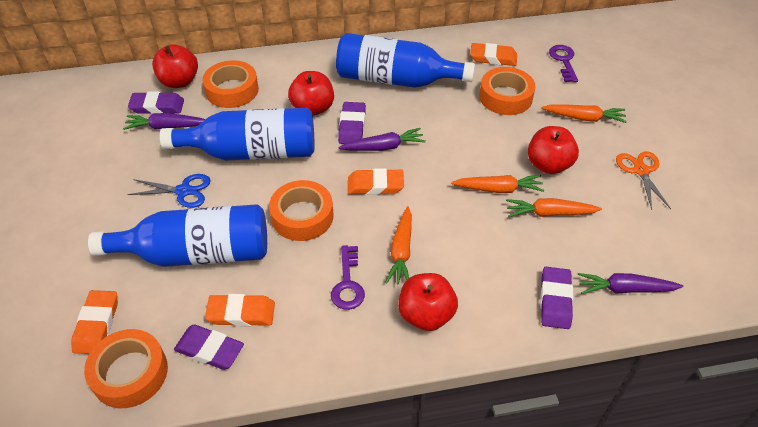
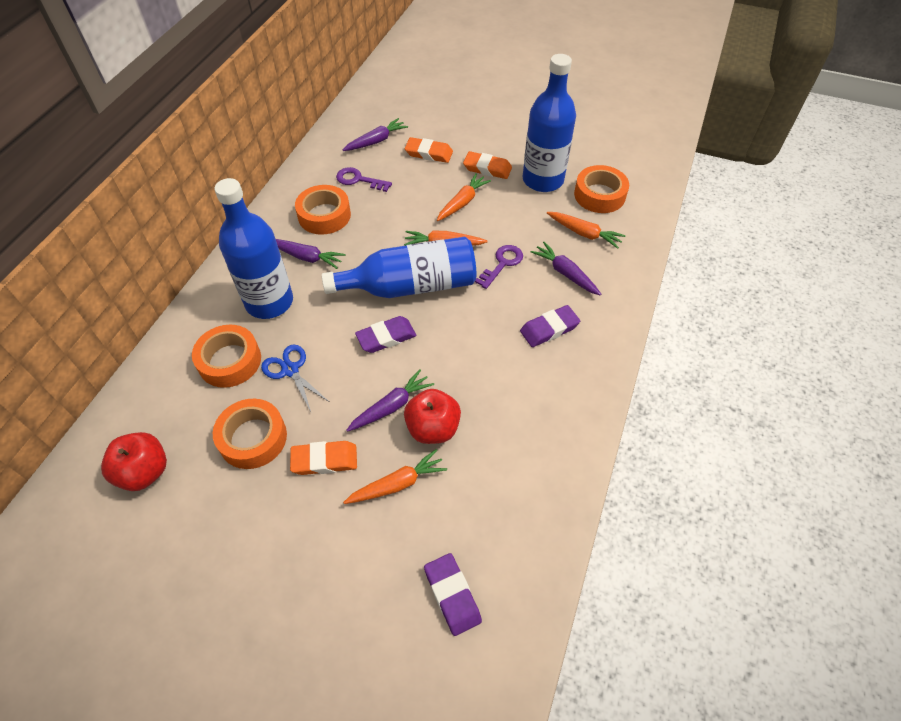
orange eraser: 4 -> 3
orange scissors: 1 -> 0
purple carrot: 3 -> 4
purple eraser: 4 -> 3
red apple: 4 -> 2

